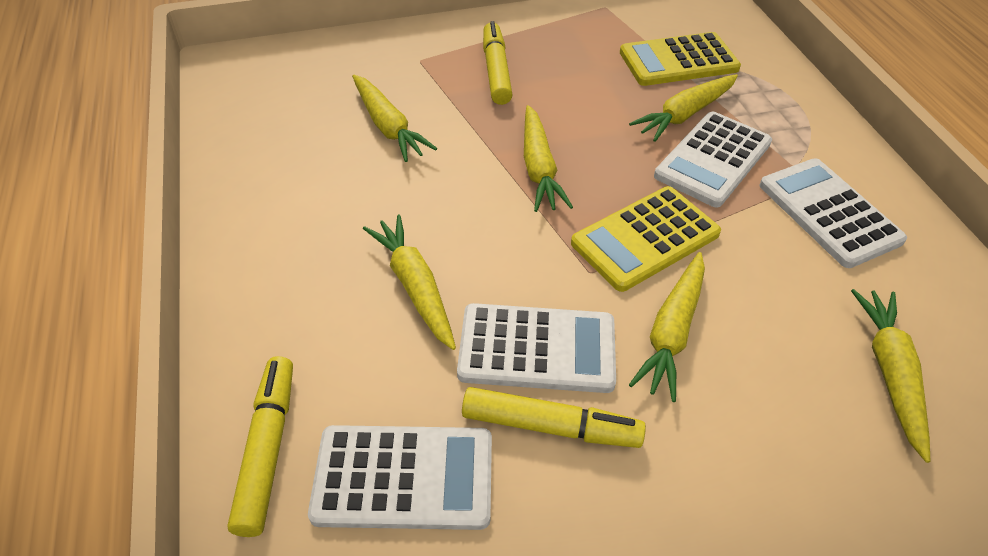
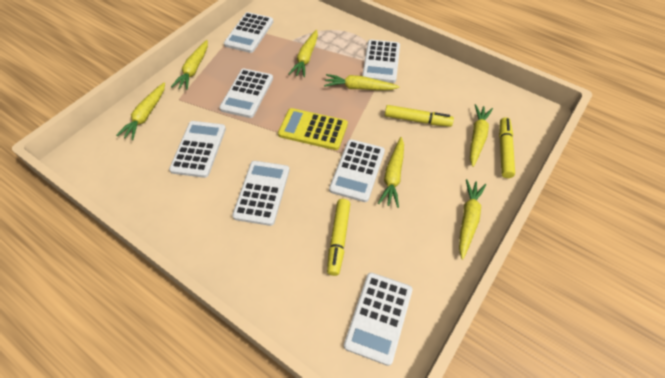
white calculator: 4 -> 7
yellow calculator: 2 -> 1
yellow carrot: 6 -> 7

